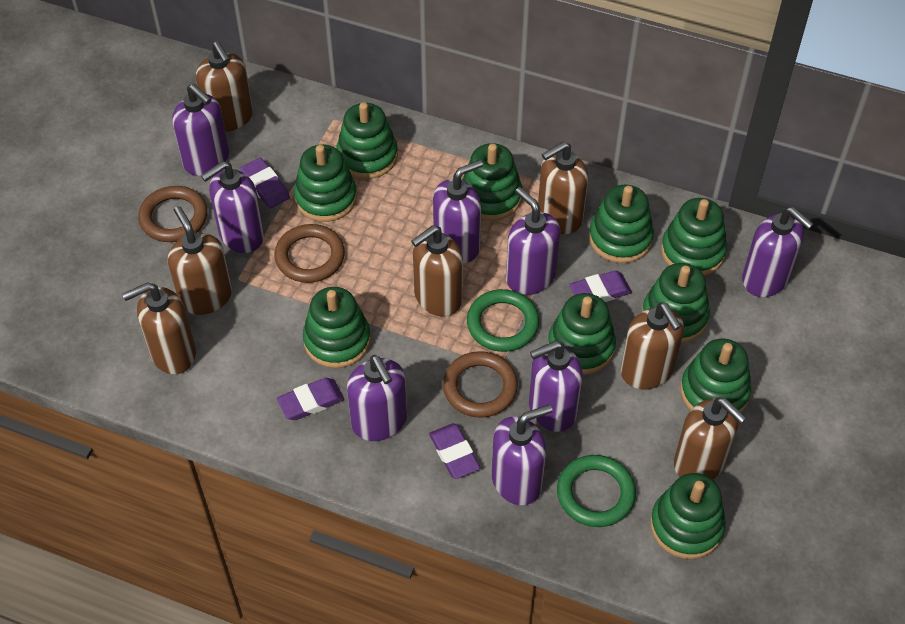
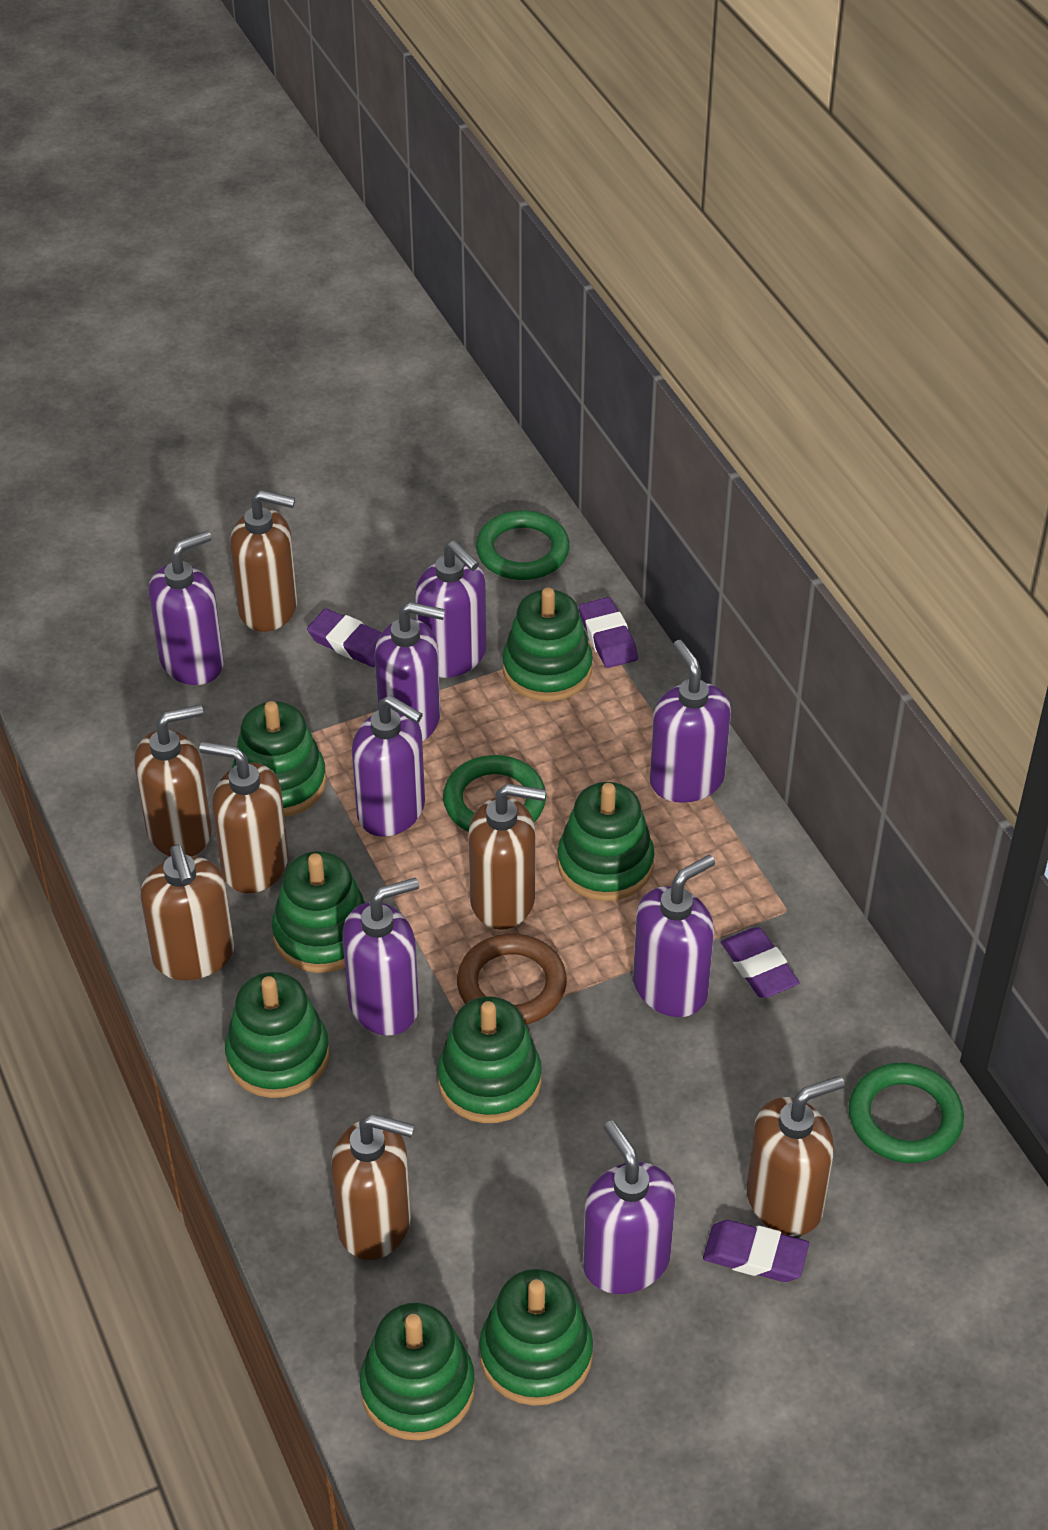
brown ring: 3 -> 1
green ring: 2 -> 3
green stacking toy: 10 -> 8

